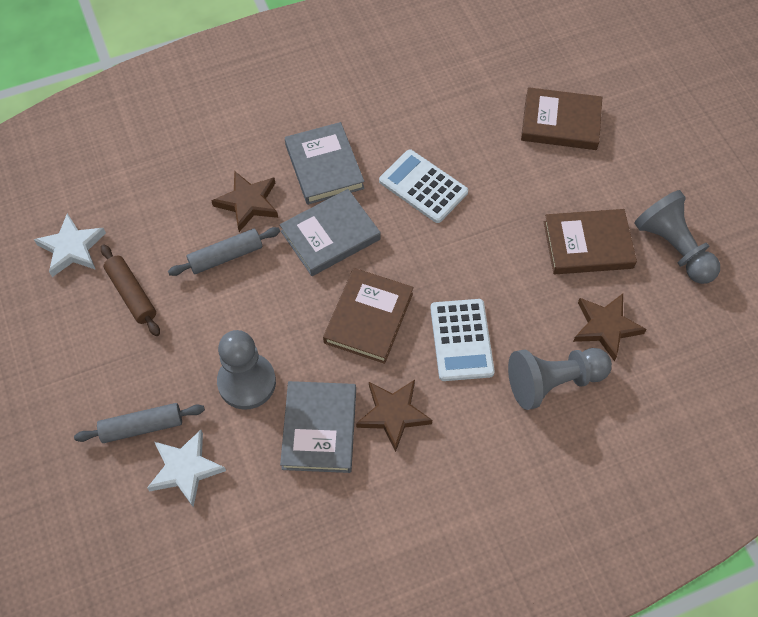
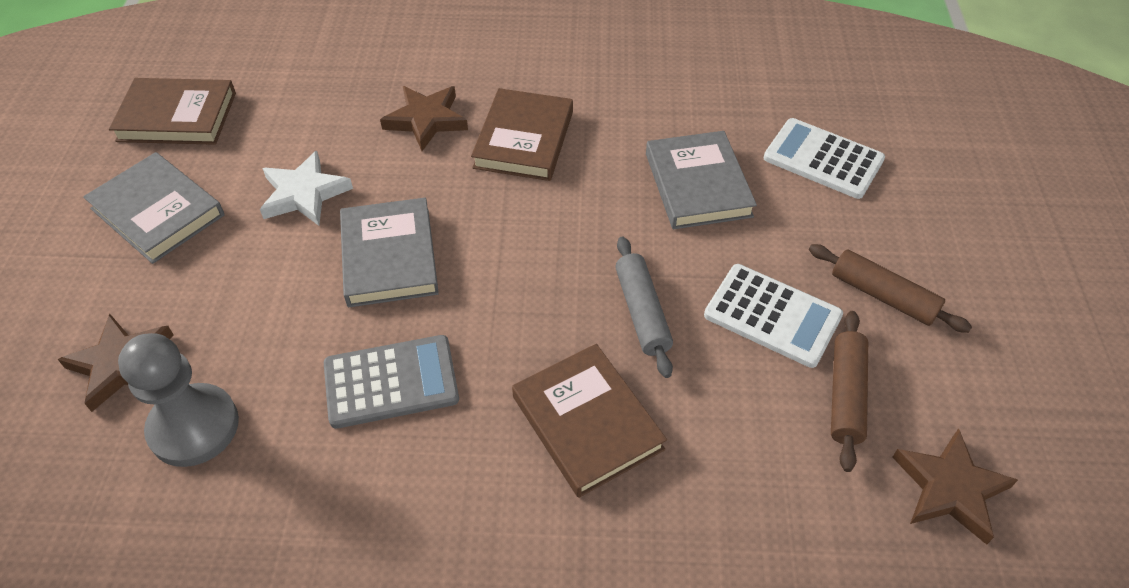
brown rolling pin: 1 -> 2
grey calculator: 0 -> 1
grey pawn: 3 -> 1
grey rolling pin: 2 -> 1
white star: 2 -> 1

